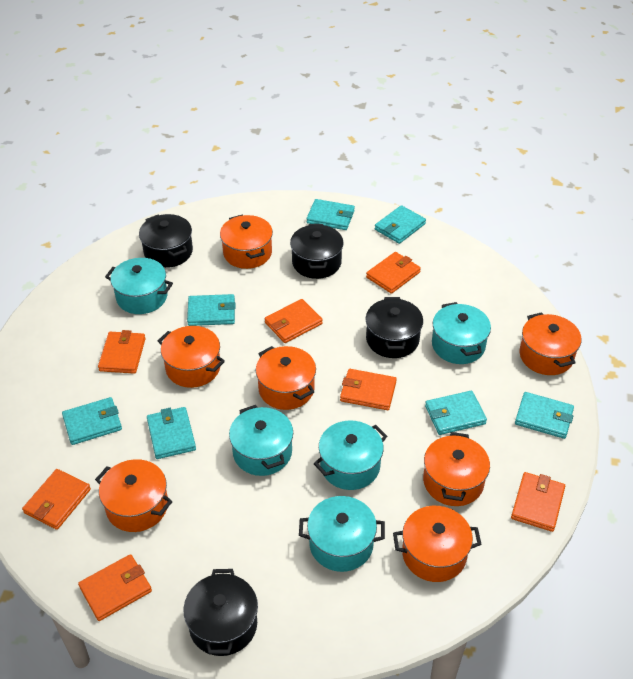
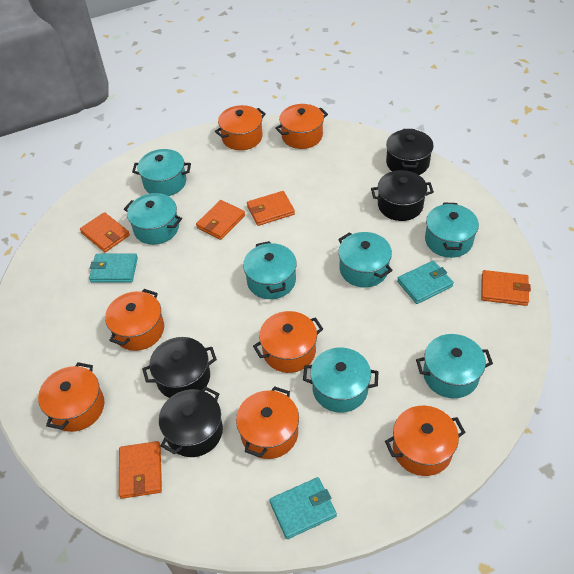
orange wallet: 7 -> 5
turquoise pot: 5 -> 7
turquoise wallet: 7 -> 3

